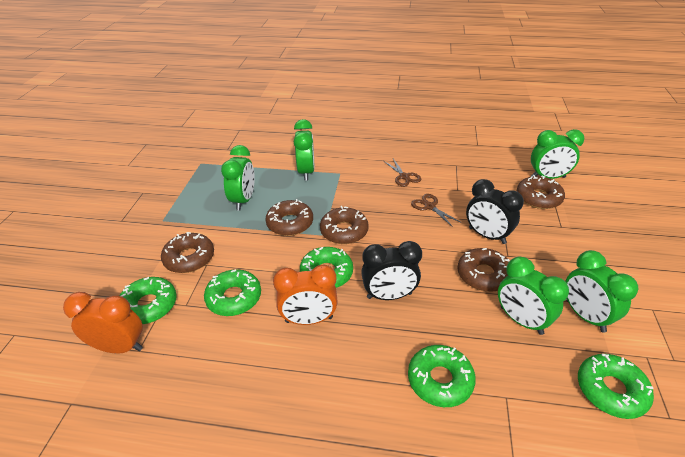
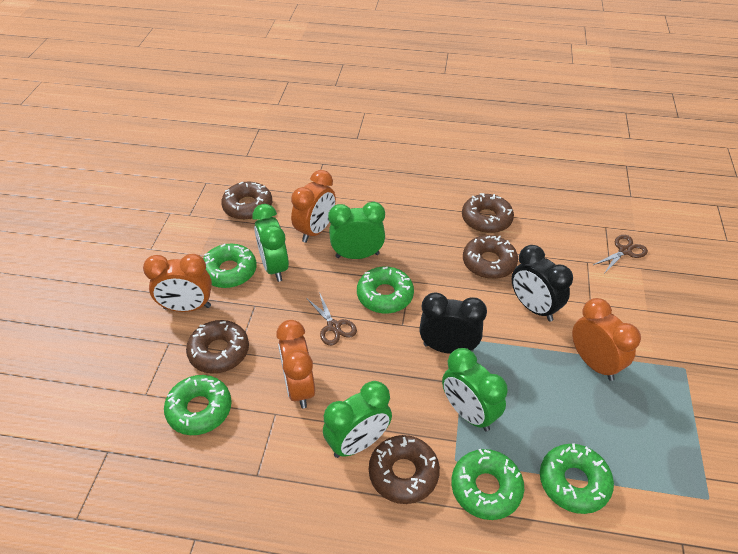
green clock: 5 -> 4
orange clock: 2 -> 4

